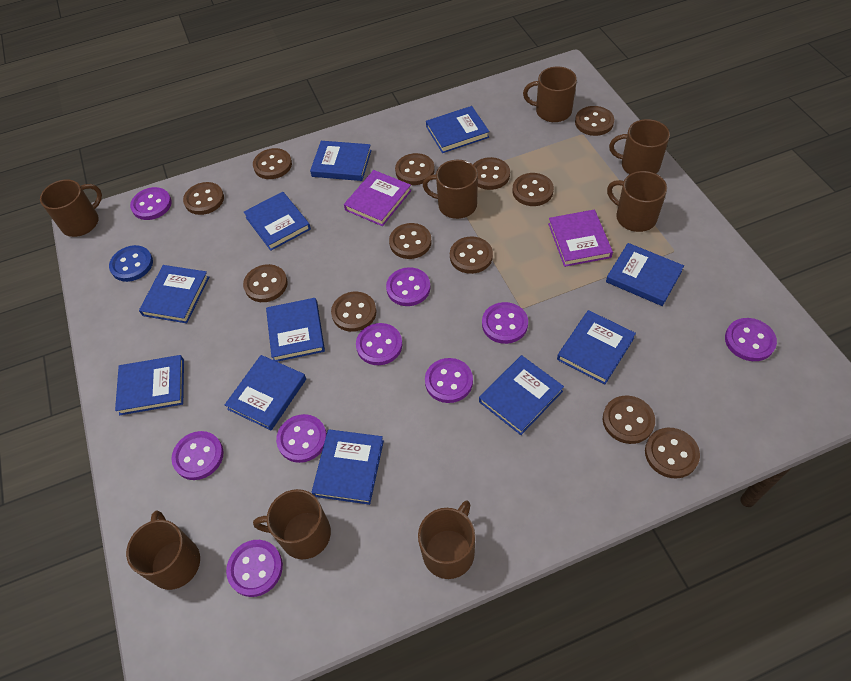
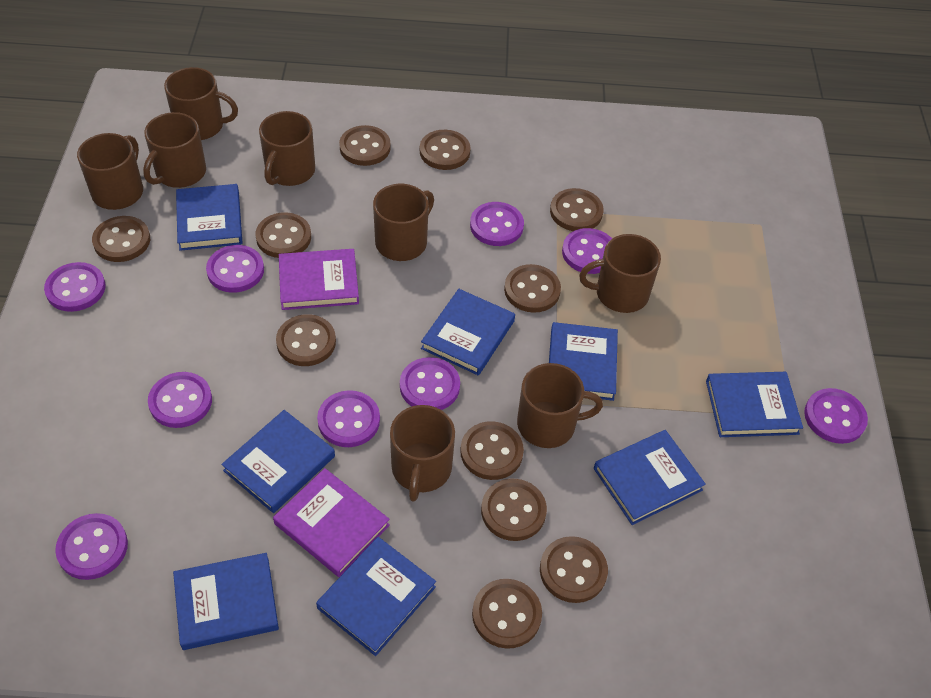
blue book: 11 -> 8
blue button: 1 -> 0
brown button: 12 -> 11

